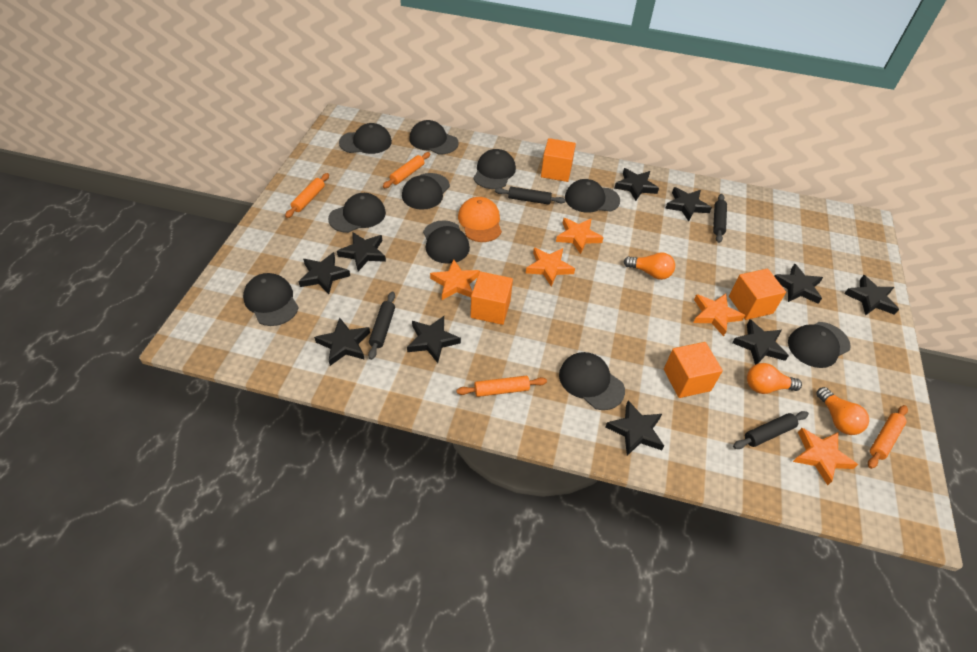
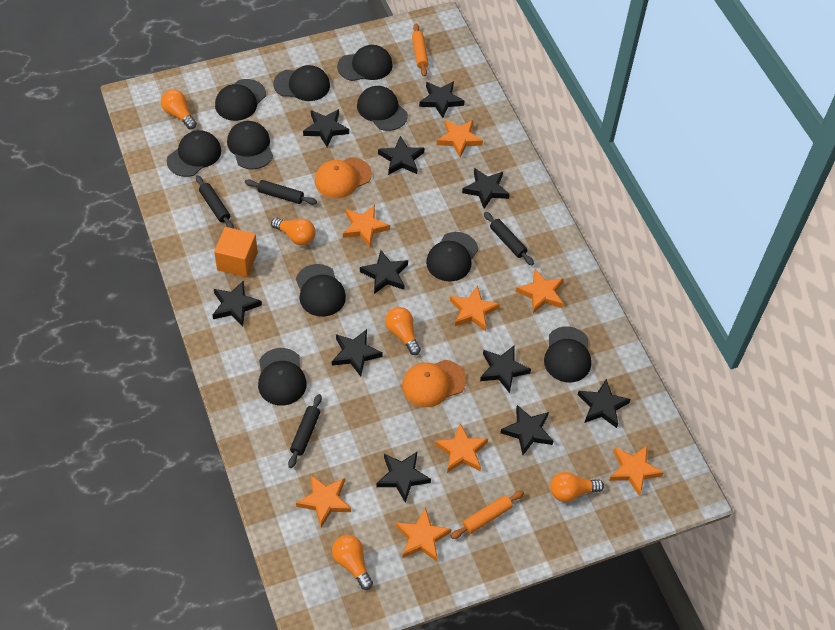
black star: 10 -> 11
orange cap: 1 -> 2
orange cube: 4 -> 1
orange light bulb: 3 -> 5
orange rolling pin: 4 -> 2
orange star: 5 -> 8

